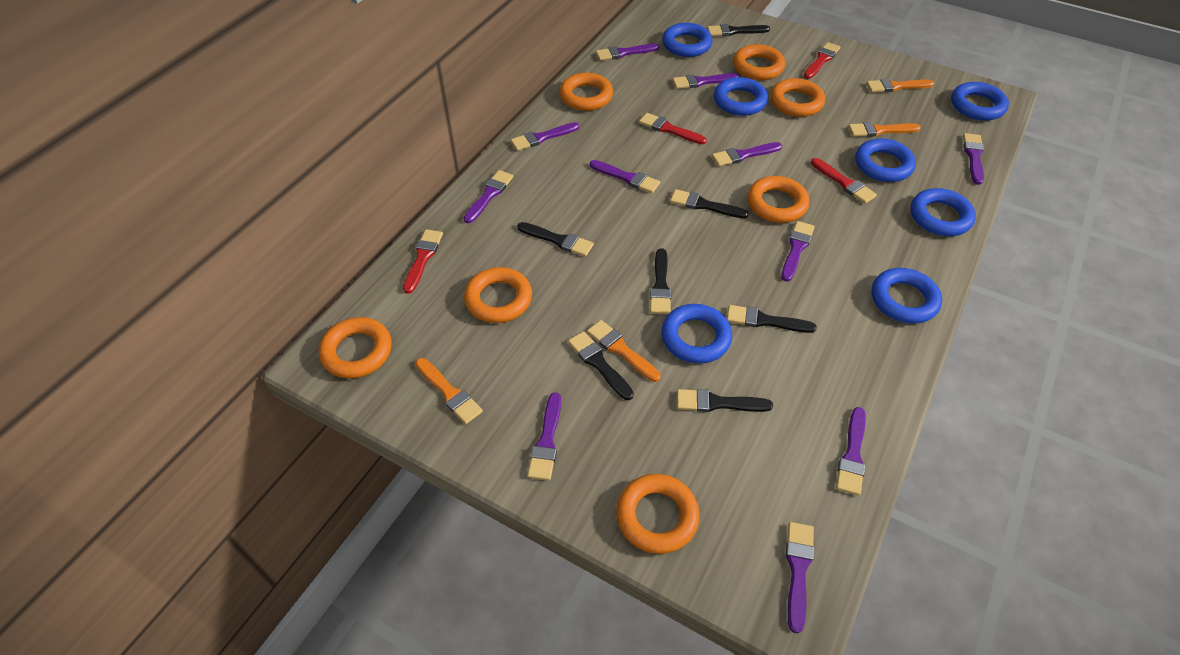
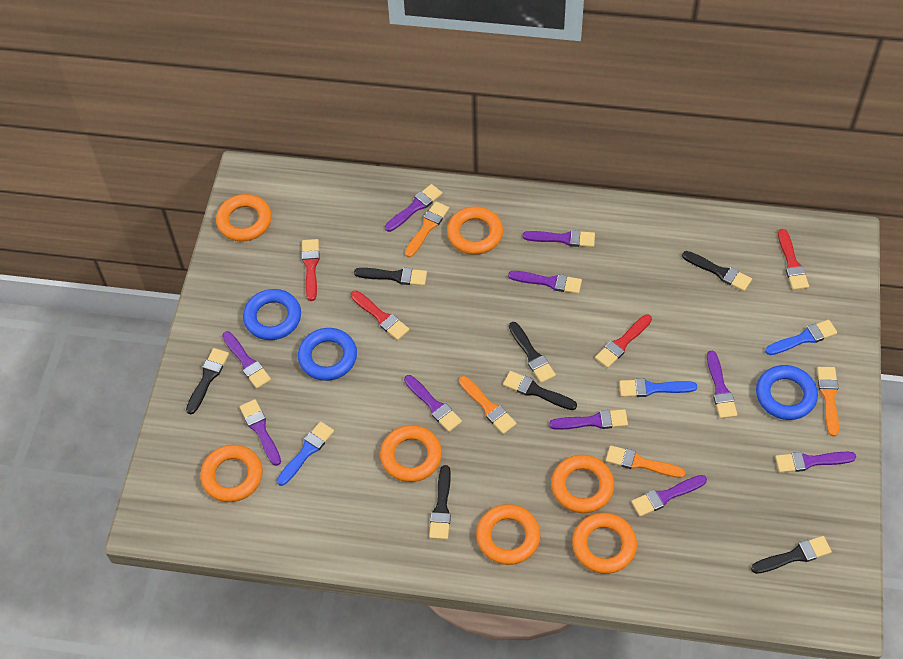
blue brush: 0 -> 3
blue ring: 7 -> 3
purple brush: 11 -> 10

